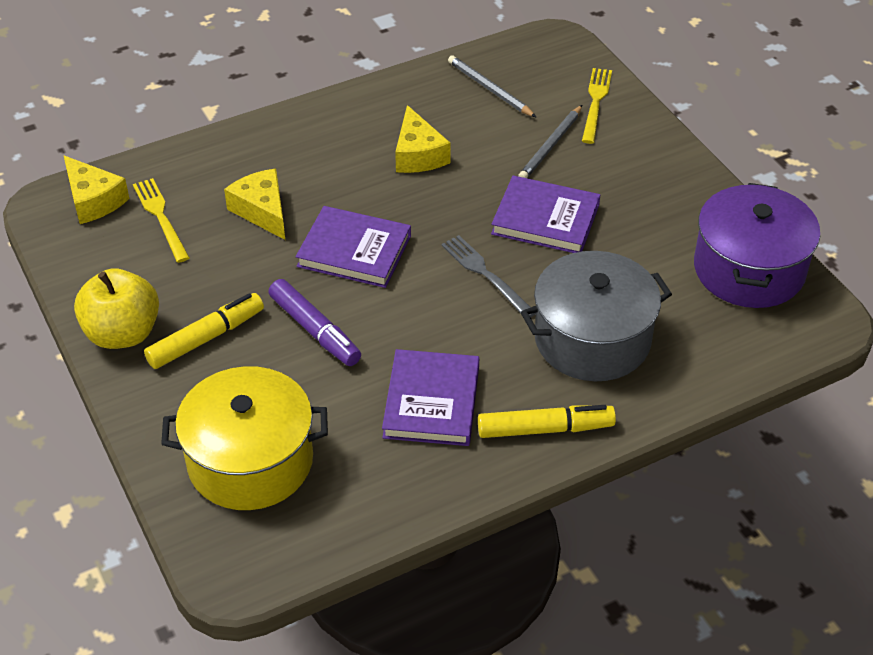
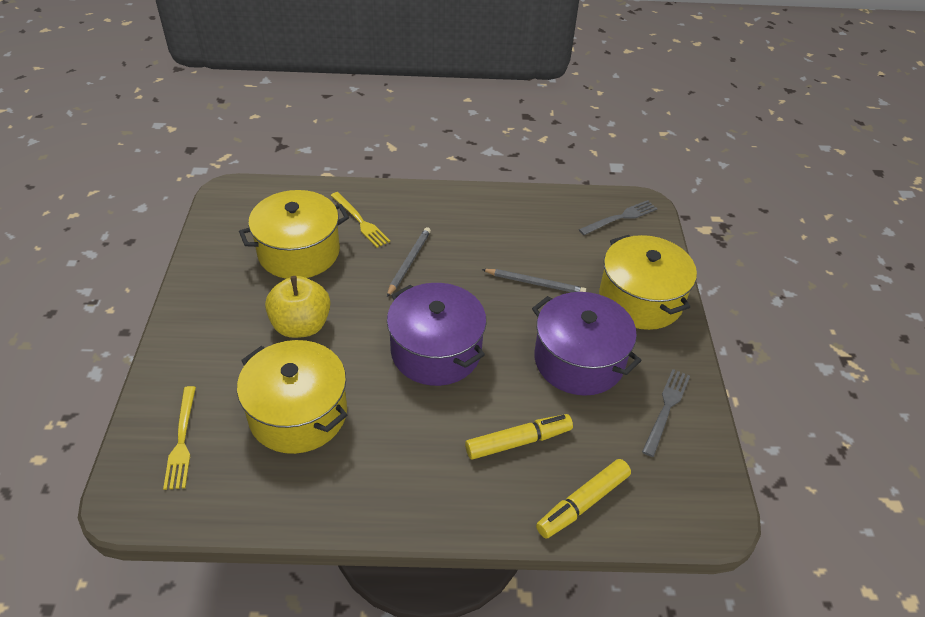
grey fork: 1 -> 2
grey pot: 1 -> 0
purple book: 3 -> 0
purple marker: 1 -> 0
purple pot: 1 -> 2
yellow cheese: 3 -> 0
yellow pot: 1 -> 3

